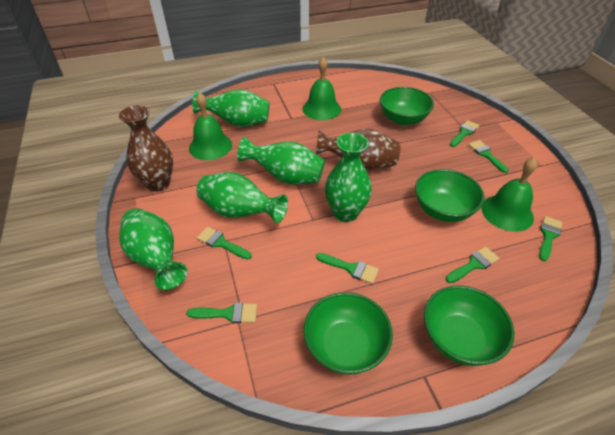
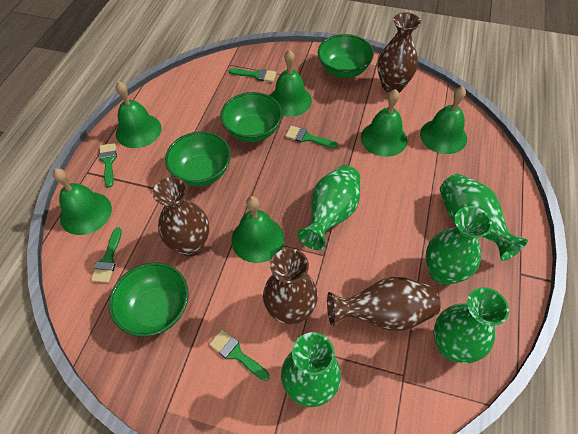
brown vase: 2 -> 4
green bell: 3 -> 6
green brush: 7 -> 5

